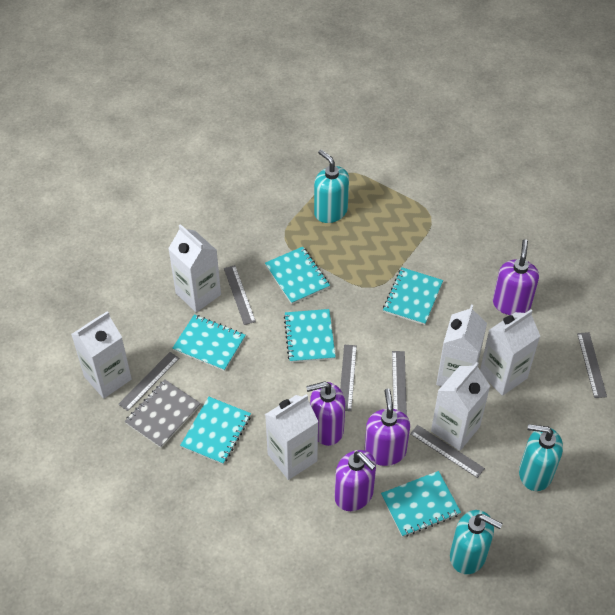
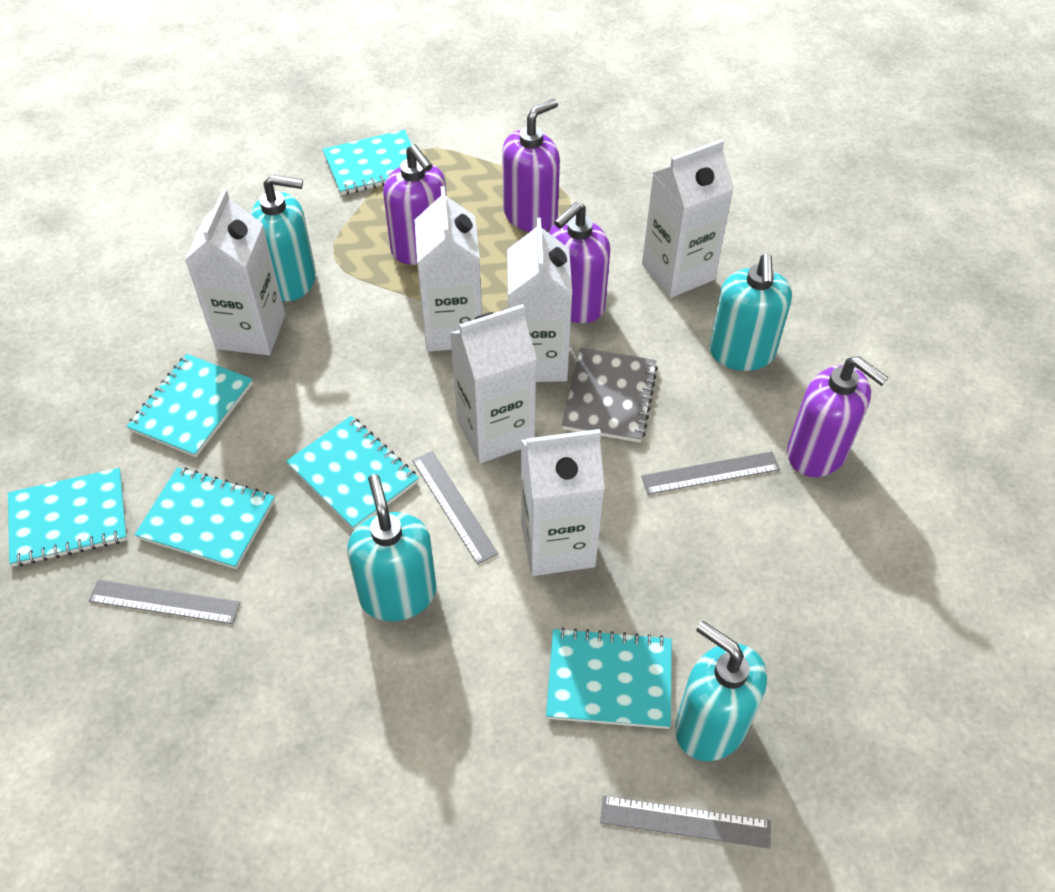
grey ruler: 6 -> 4
turquoise soap dispenser: 3 -> 4

